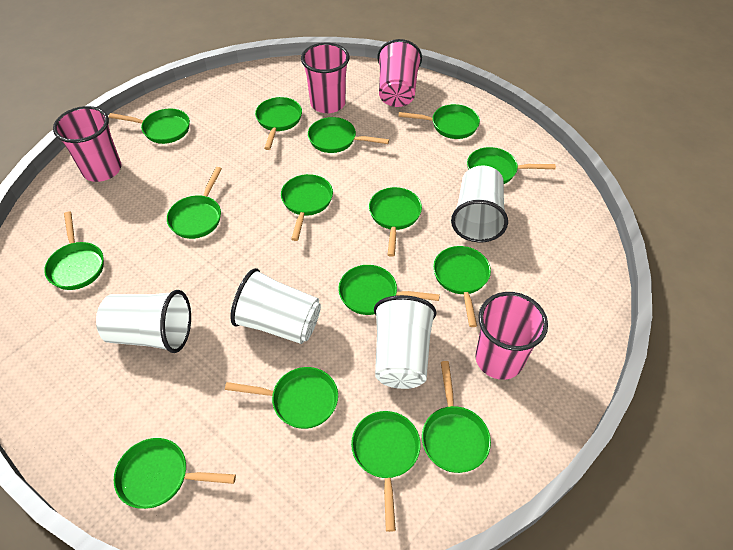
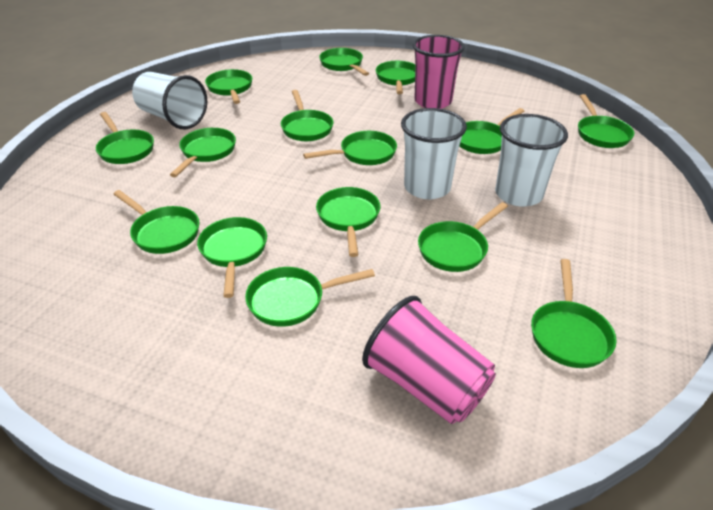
pink cup: 4 -> 2
white cup: 4 -> 3

